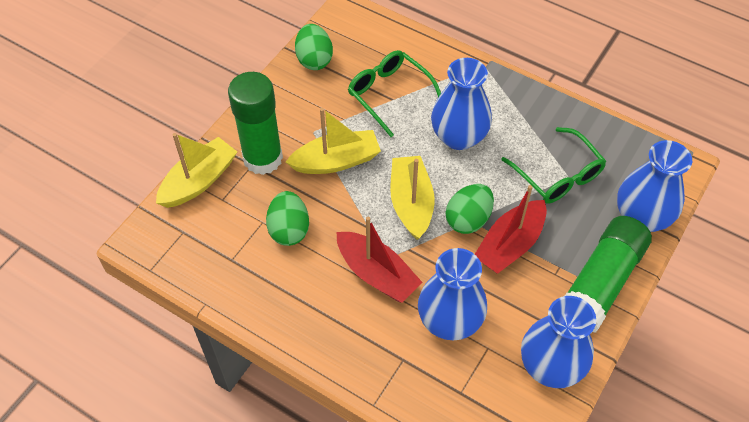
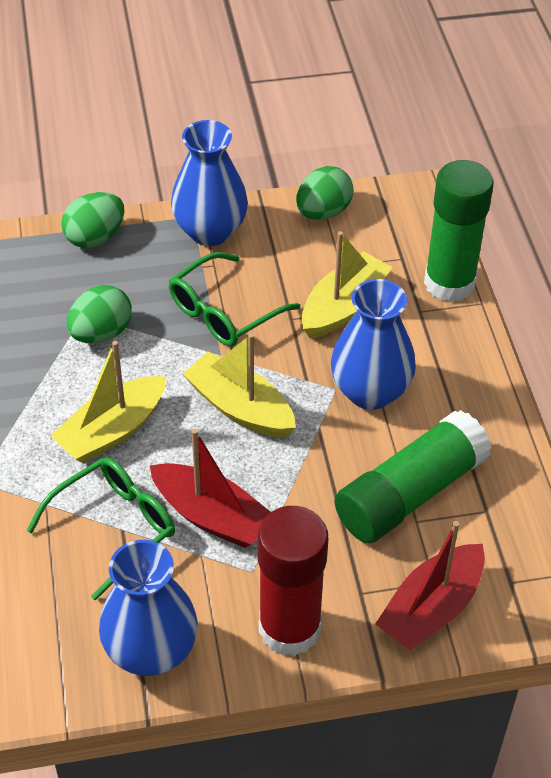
blue vase: 4 -> 3
red glue stick: 0 -> 1

